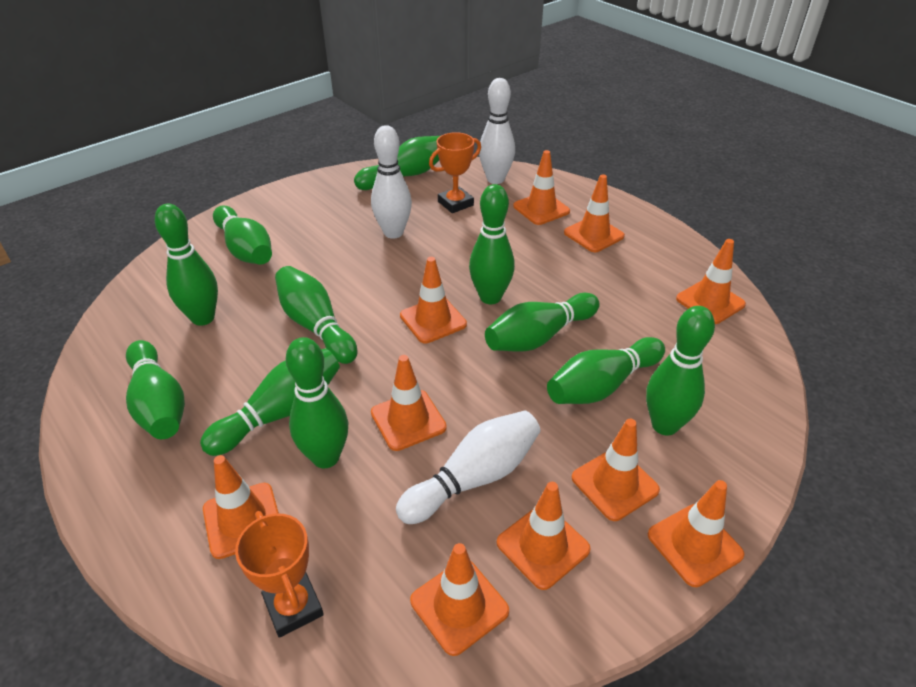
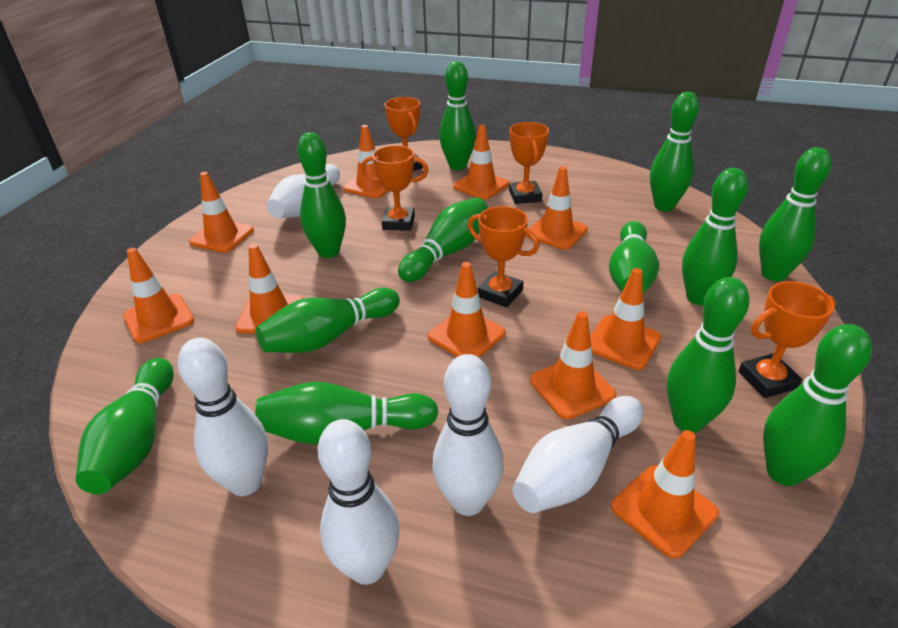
green bowling pin: 11 -> 12
orange trophy: 2 -> 5
white bowling pin: 3 -> 5

